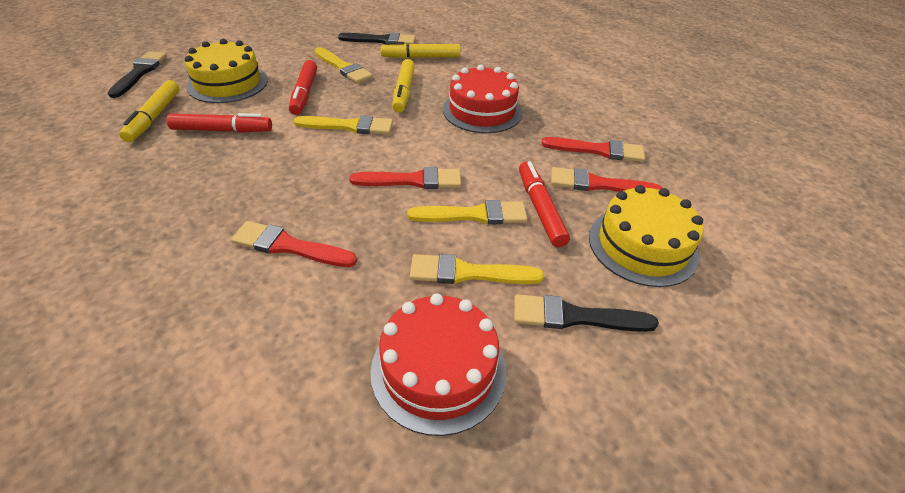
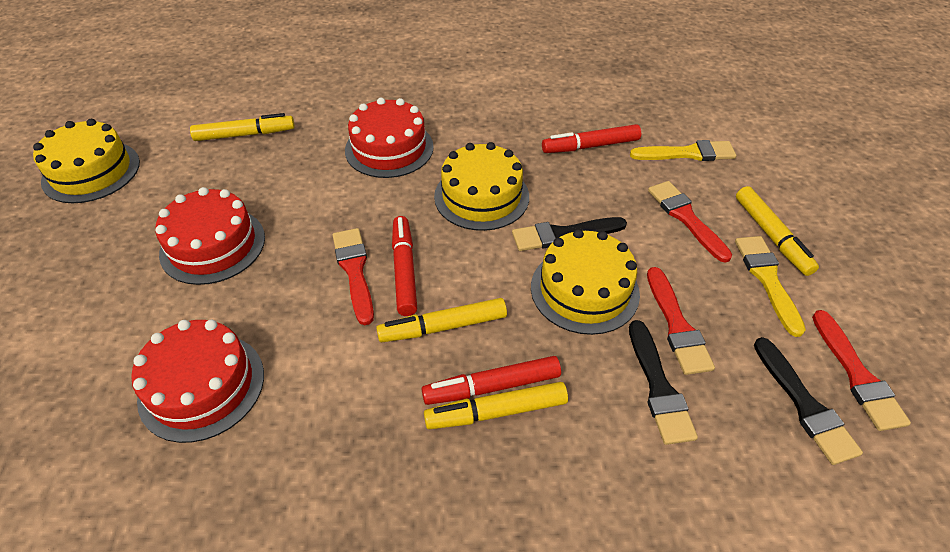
red cake: 2 -> 3
yellow brush: 4 -> 2
yellow cake: 2 -> 3
yellow marker: 3 -> 4

